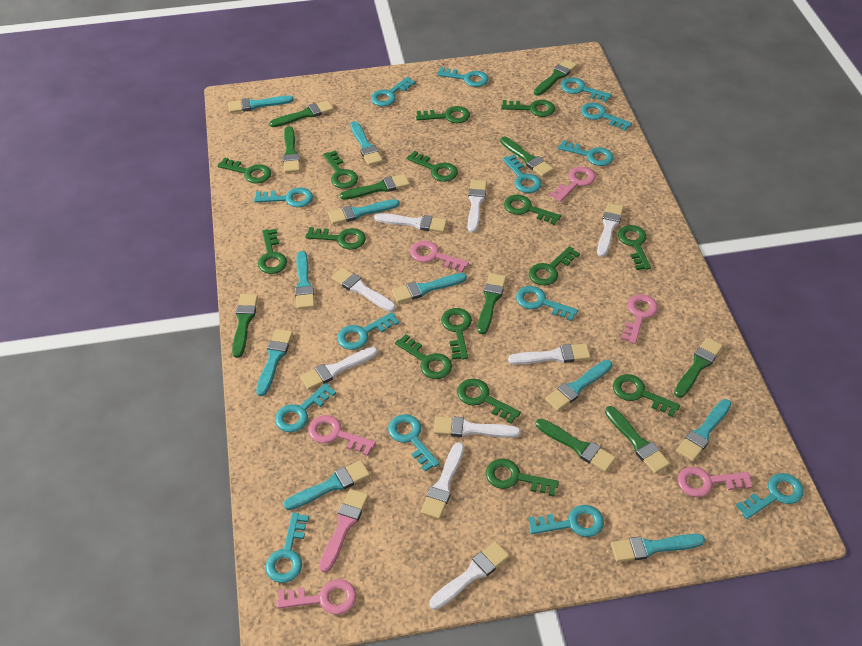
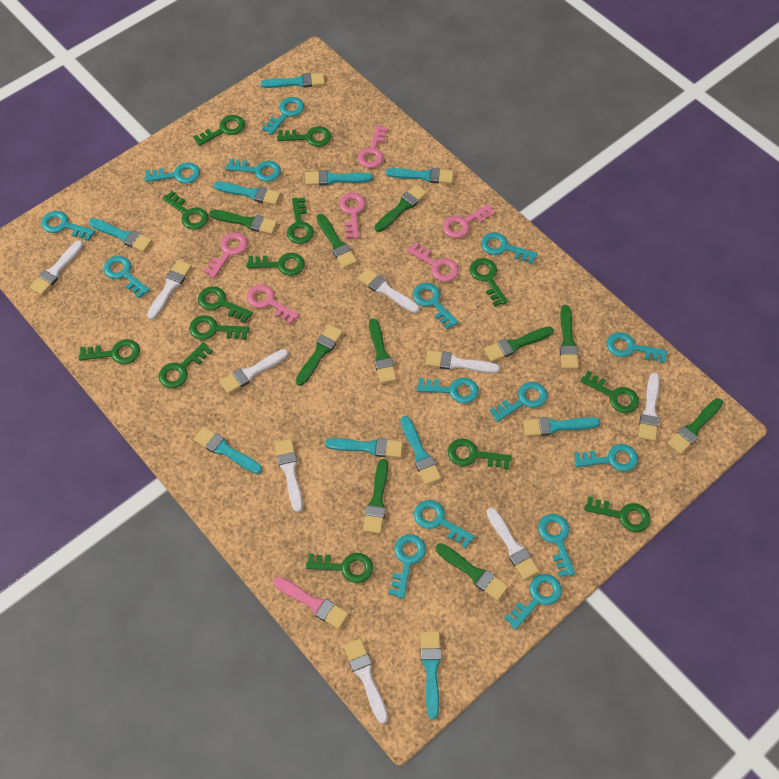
green key: 15 -> 14
turquoise key: 14 -> 15

